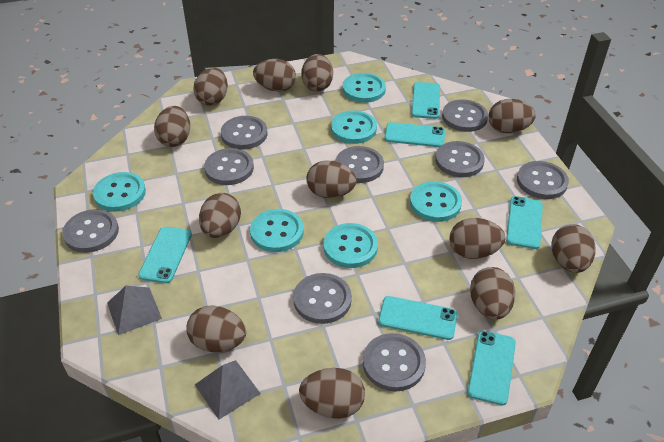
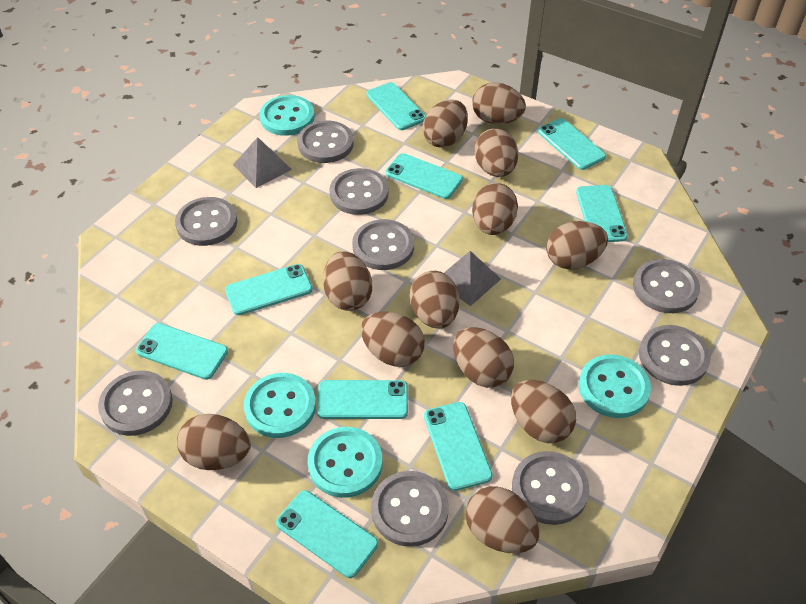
turquoise button: 6 -> 4
turquoise phone: 6 -> 9

